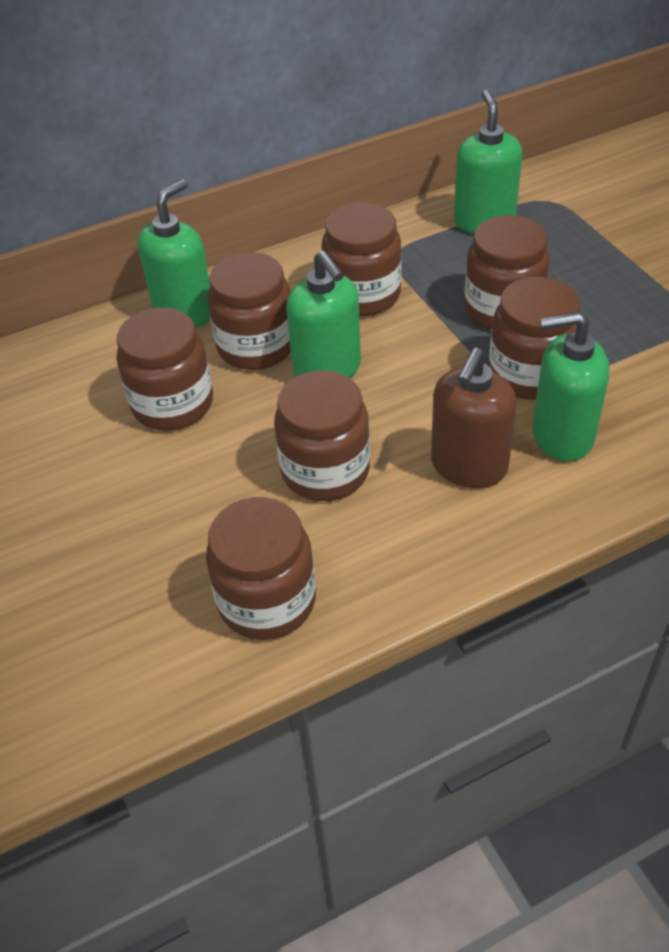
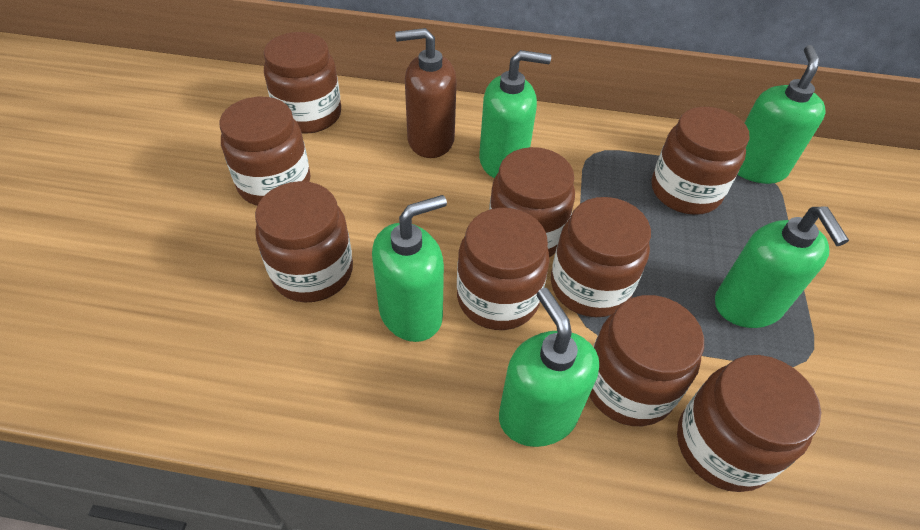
brown jar: 7 -> 9
green soap dispenser: 4 -> 5

